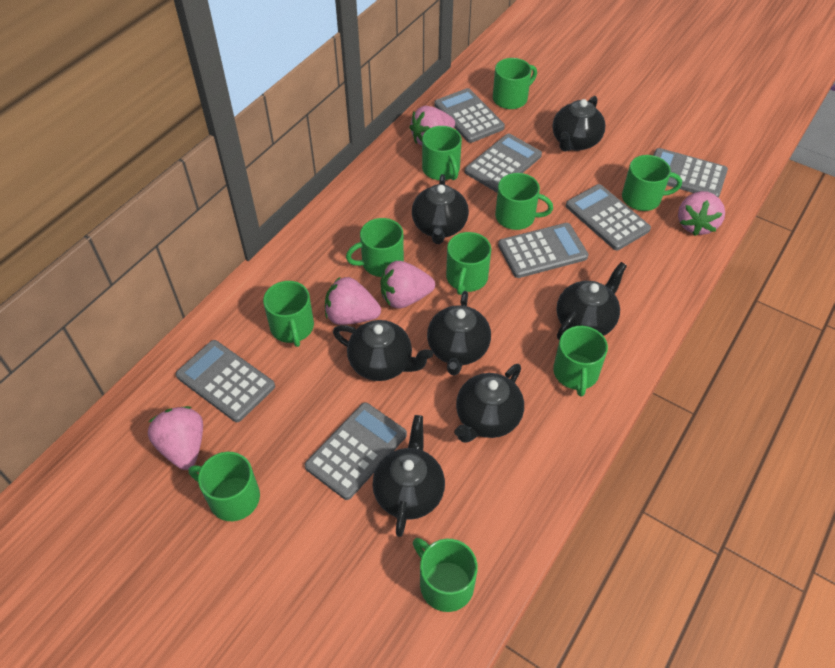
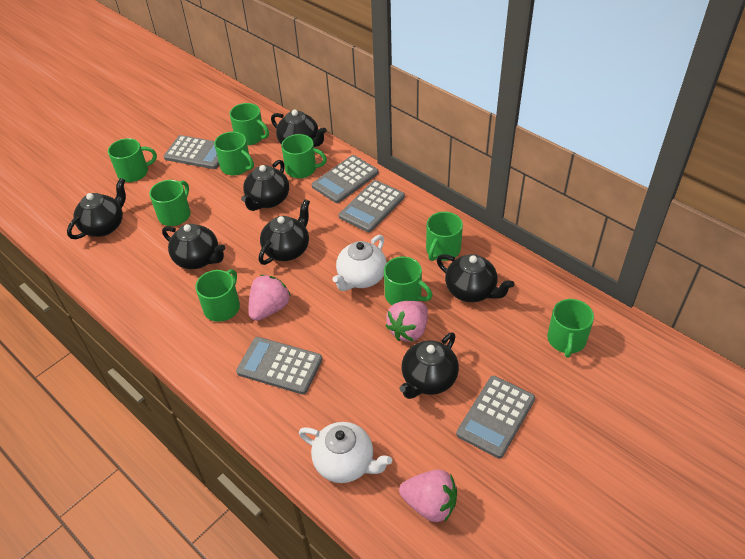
green mug: 10 -> 9
grey calculator: 7 -> 5
pink strawberry: 5 -> 3
white teapot: 0 -> 2

